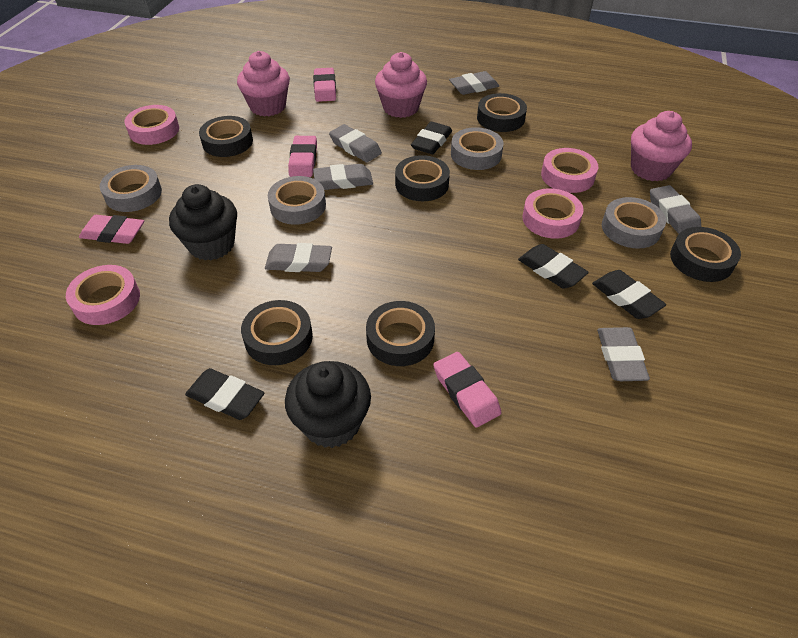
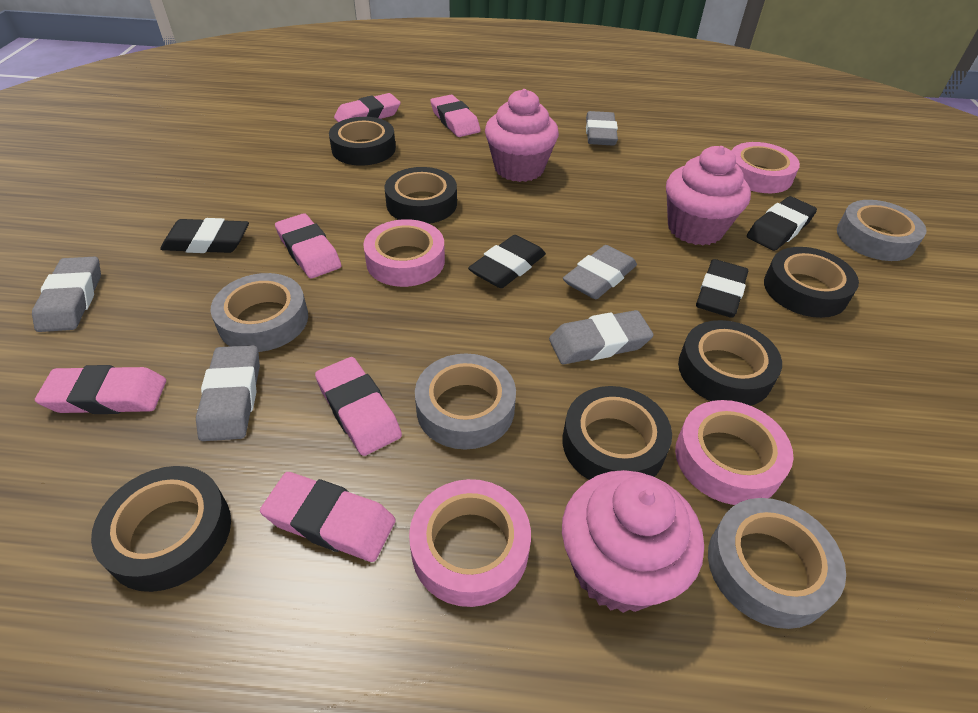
black cupcake: 2 -> 0
grey eraser: 6 -> 5
pink eraser: 4 -> 6

